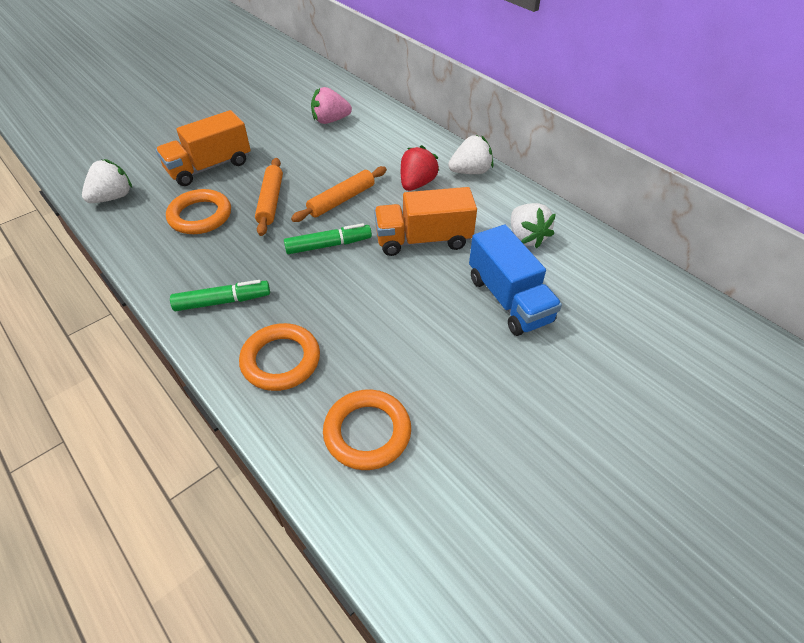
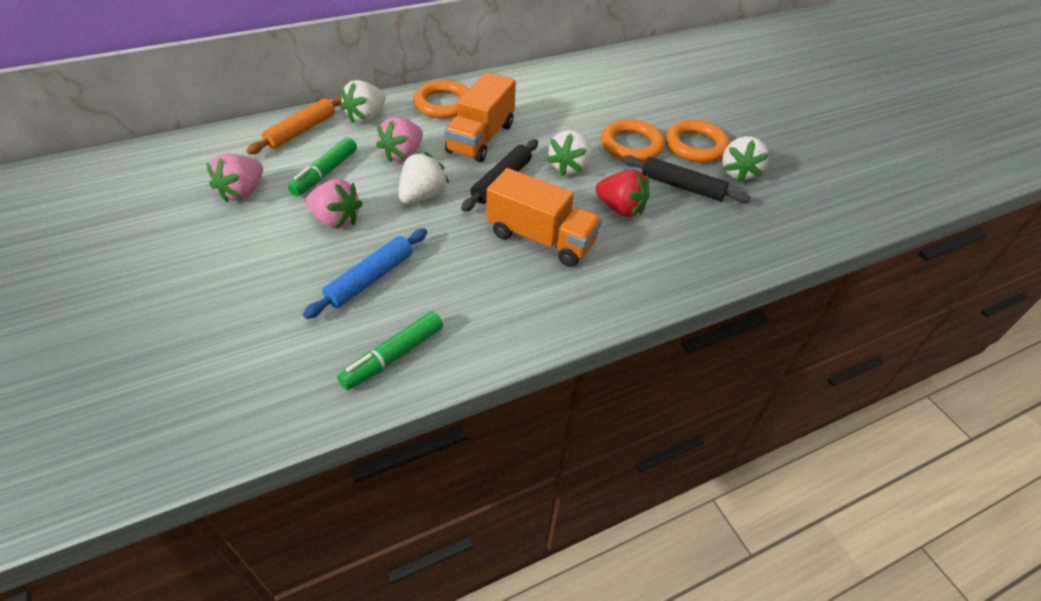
black rolling pin: 0 -> 2
blue rolling pin: 0 -> 1
blue truck: 1 -> 0
orange rolling pin: 2 -> 1
pink strawberry: 1 -> 3
white strawberry: 3 -> 4

